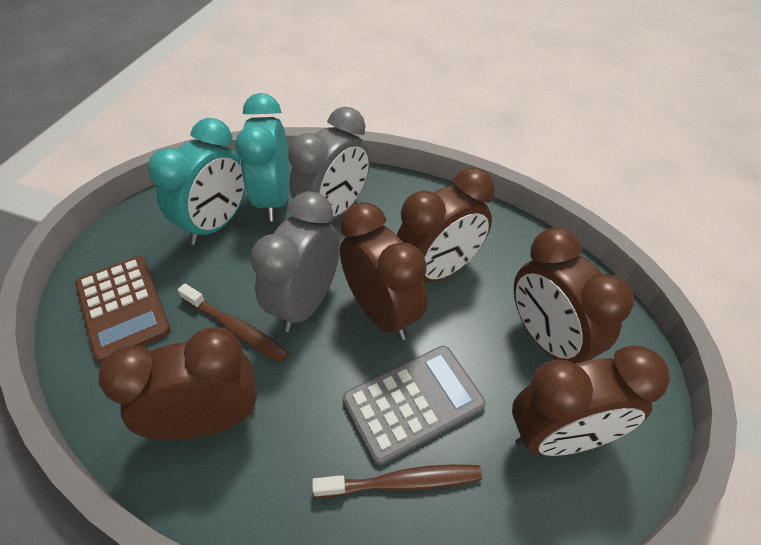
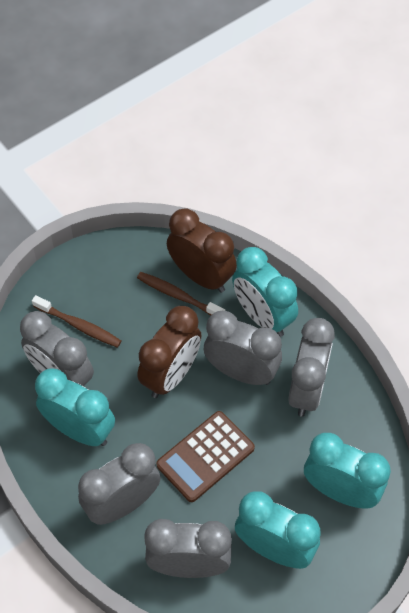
brown clock: 5 -> 2
grey calculator: 1 -> 0
grey clock: 2 -> 5
turquoise clock: 2 -> 4

